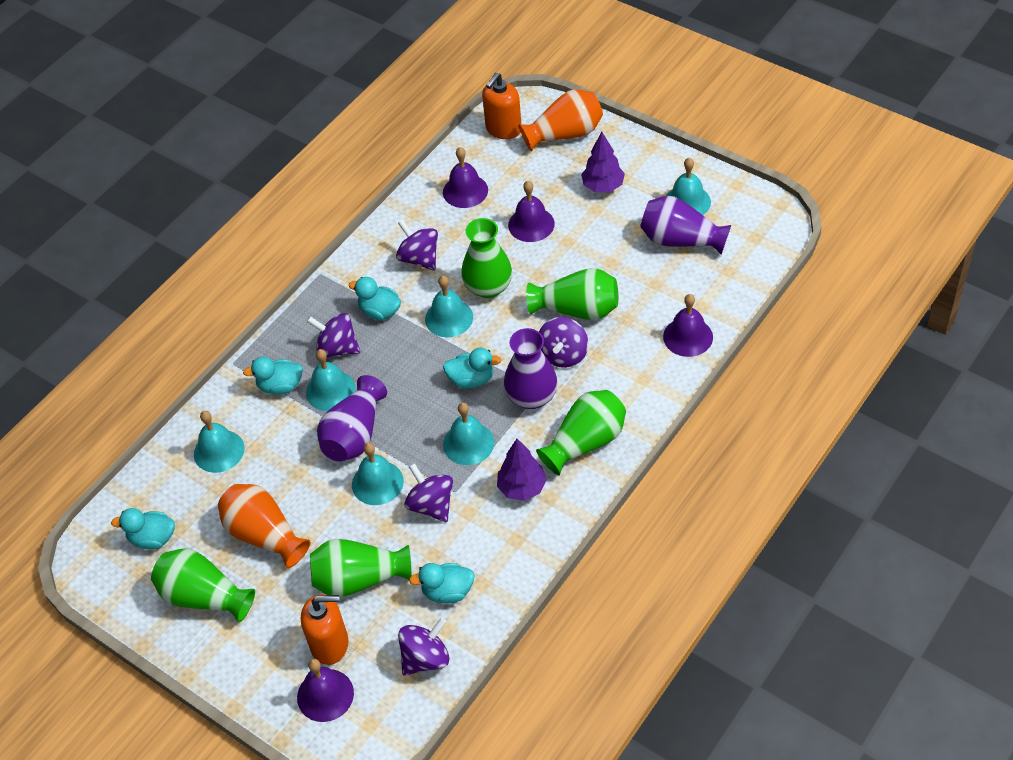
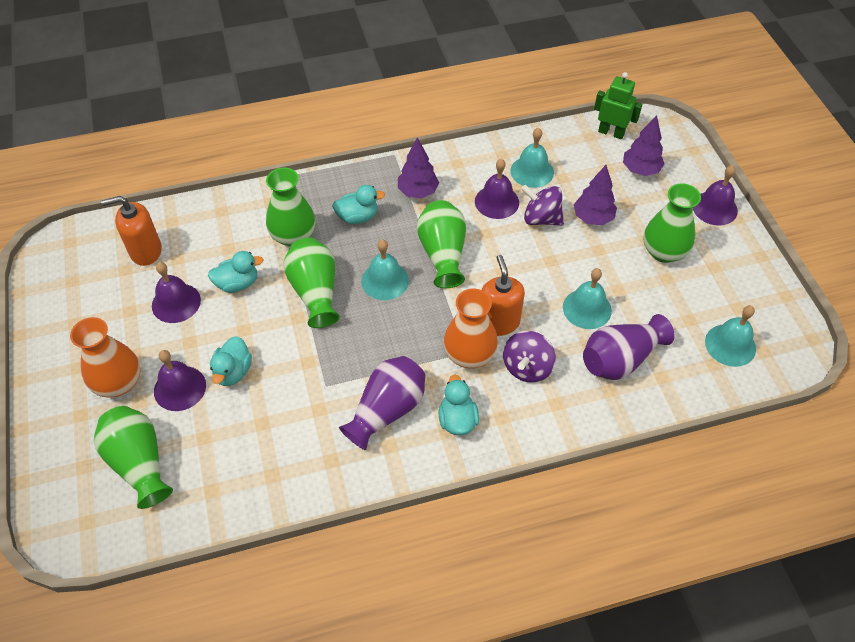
green robot: 0 -> 1
purple spinning top: 5 -> 2
purple tree: 2 -> 3
purple vase: 3 -> 2
turquoise bell: 6 -> 4
turquoise duck: 5 -> 4

